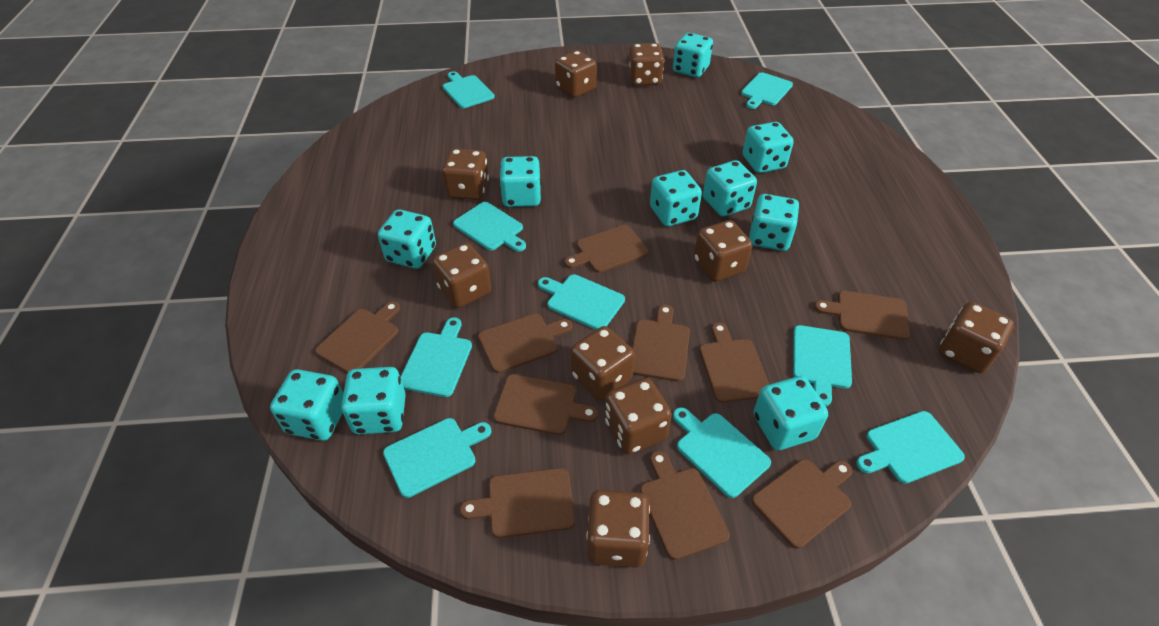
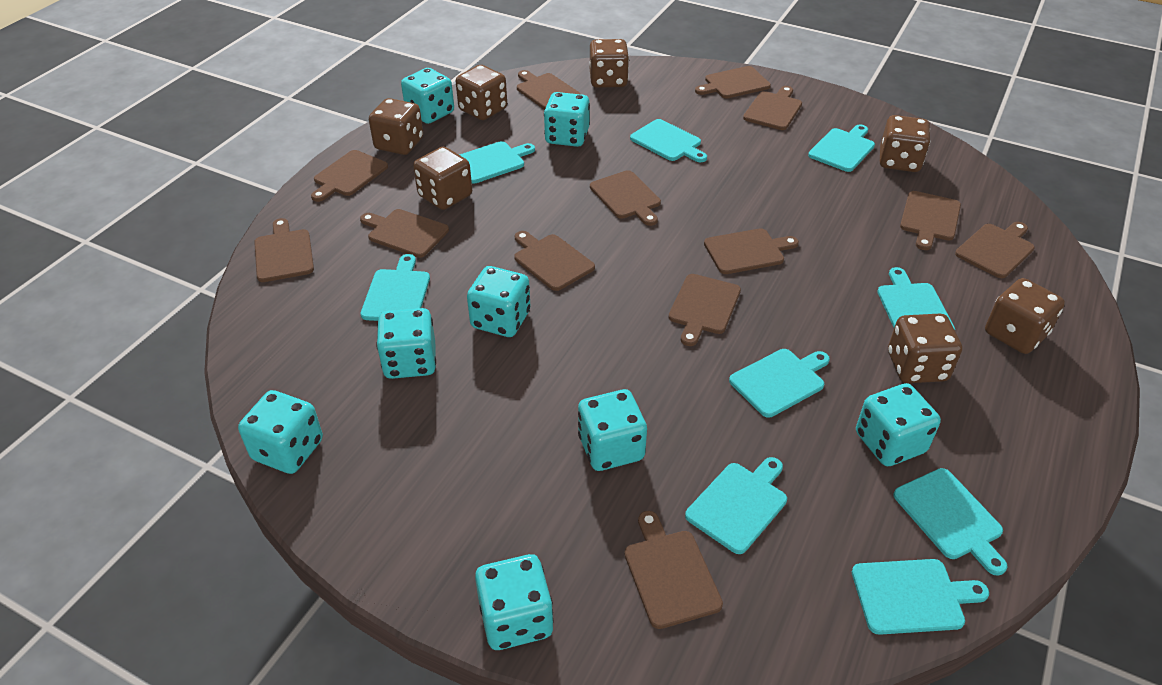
brown cutting board: 10 -> 13
brown dice: 9 -> 7
turquoise dice: 10 -> 8

